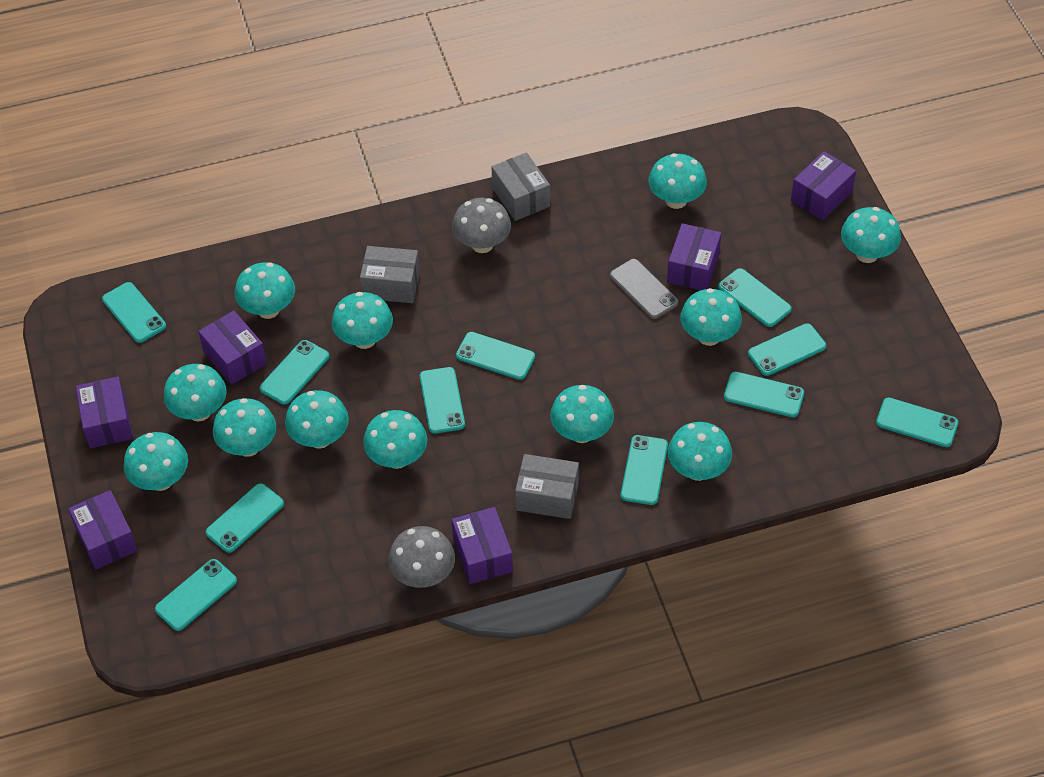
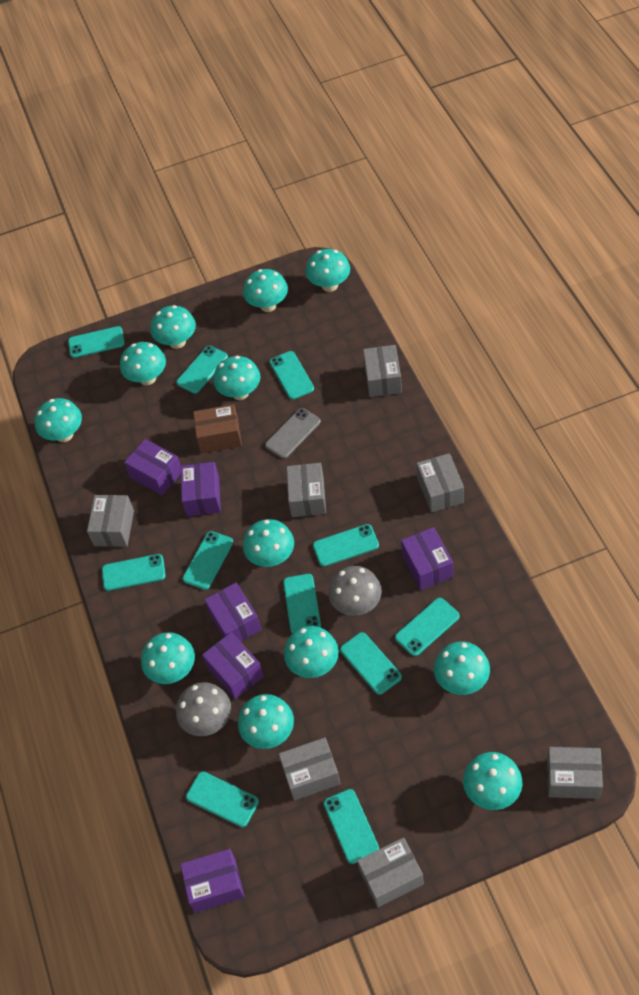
brown box: 0 -> 1
grey box: 3 -> 7

